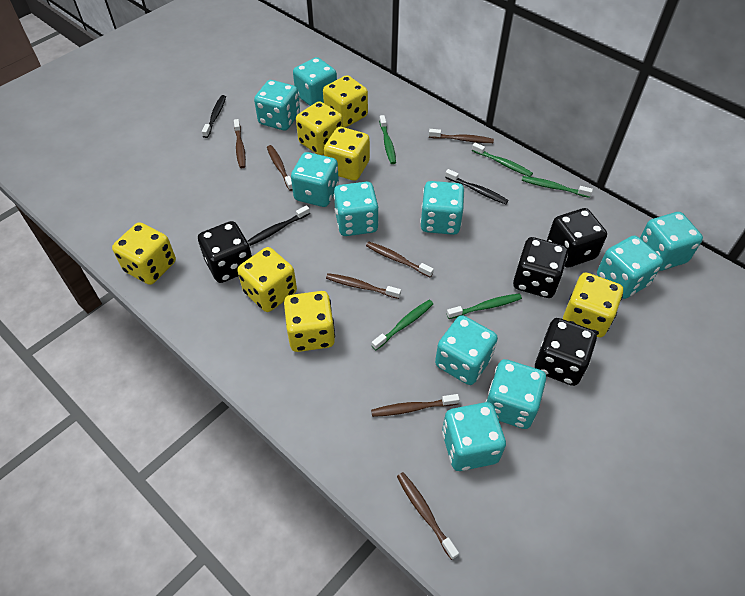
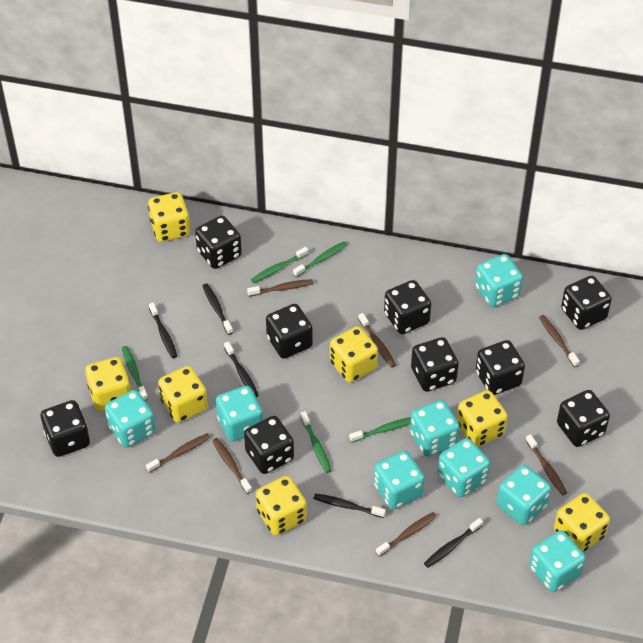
black dice: 4 -> 9
black toothbrush: 3 -> 5
turquoise dice: 10 -> 8

